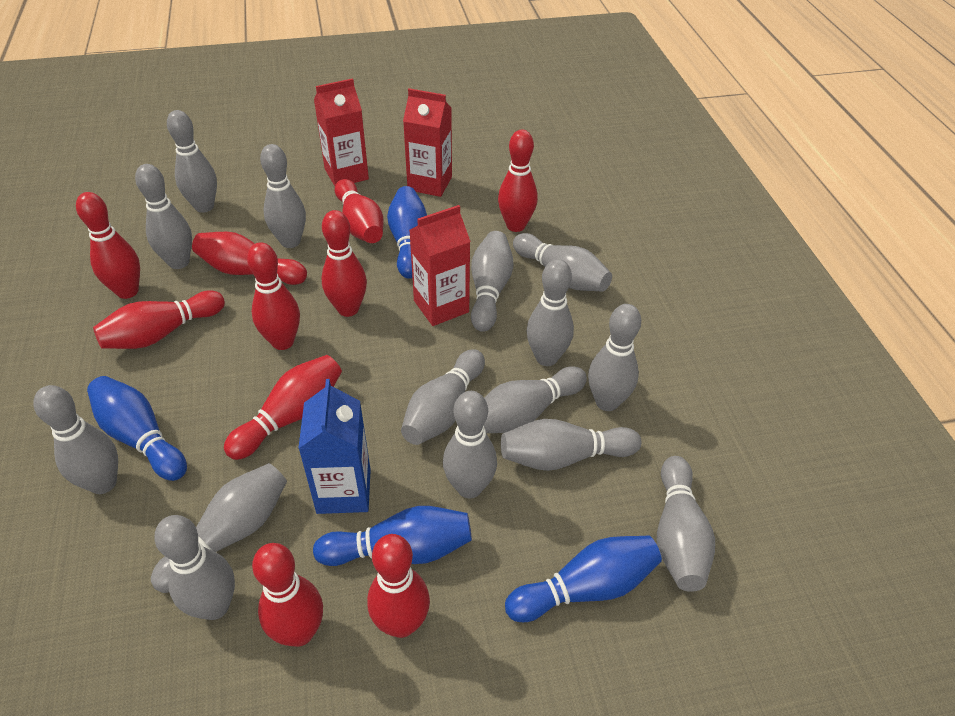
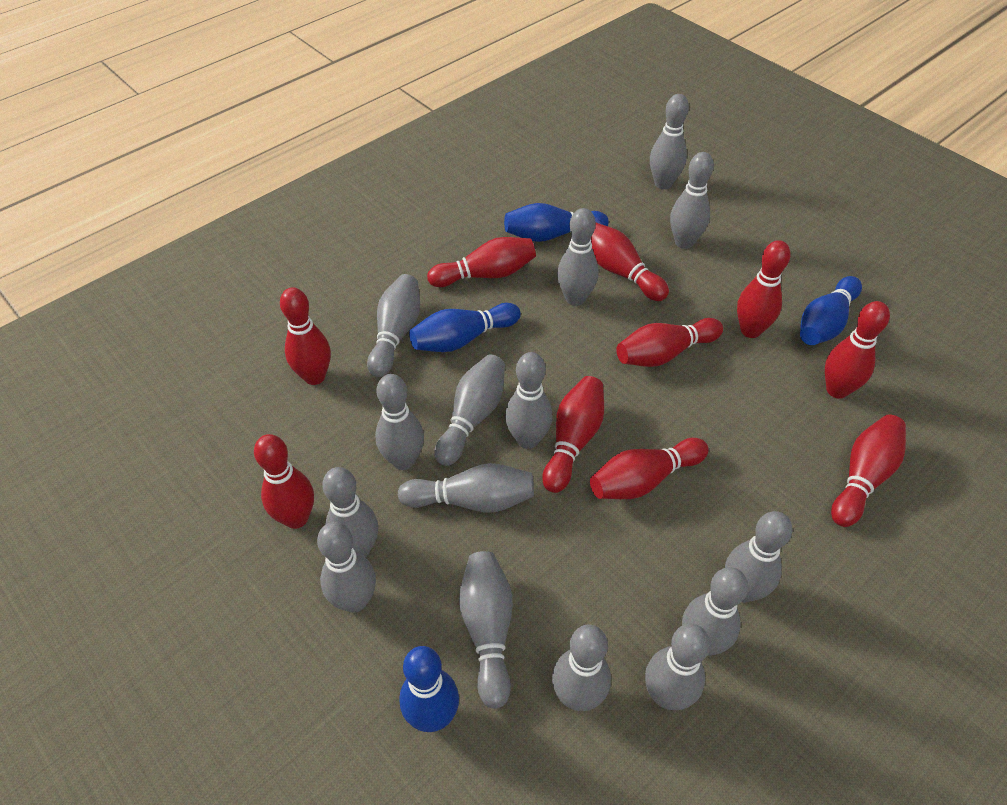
blue carton: 1 -> 0
red carton: 3 -> 0

